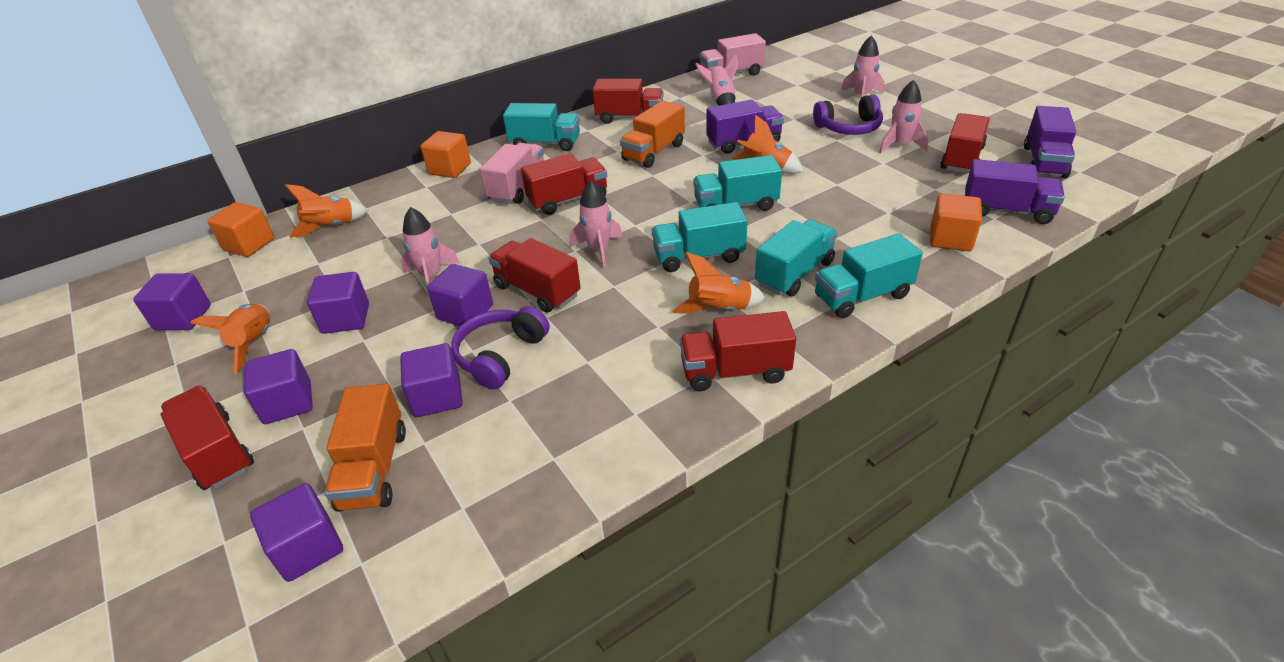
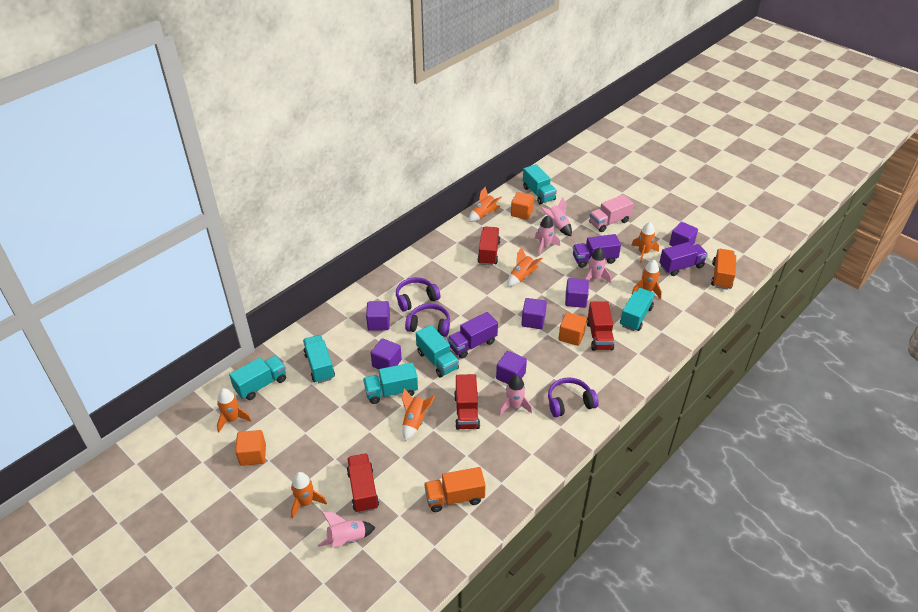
orange rocket: 4 -> 7
pink truck: 2 -> 1
purple headphones: 2 -> 3
red truck: 6 -> 4
turquoise truck: 5 -> 6

